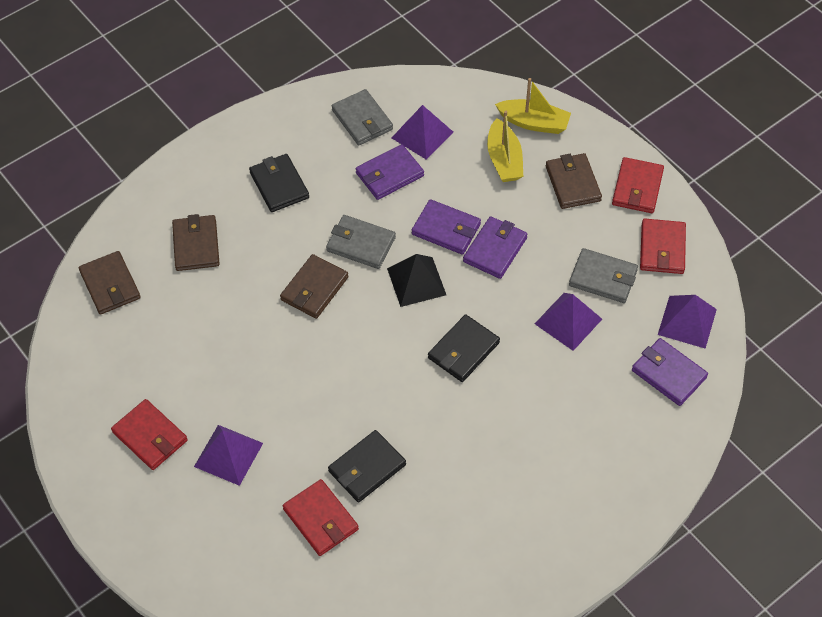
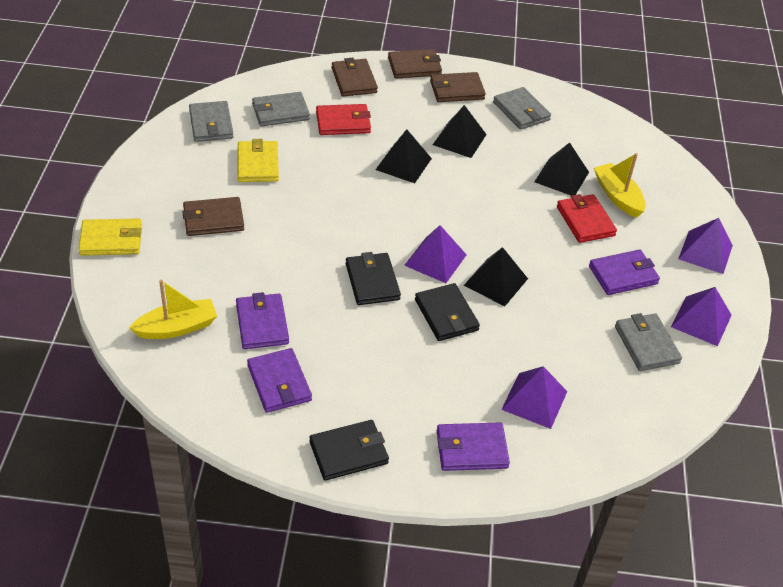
black pyramid: 1 -> 4
grey wallet: 3 -> 4
red wallet: 4 -> 2
yellow wallet: 0 -> 2

